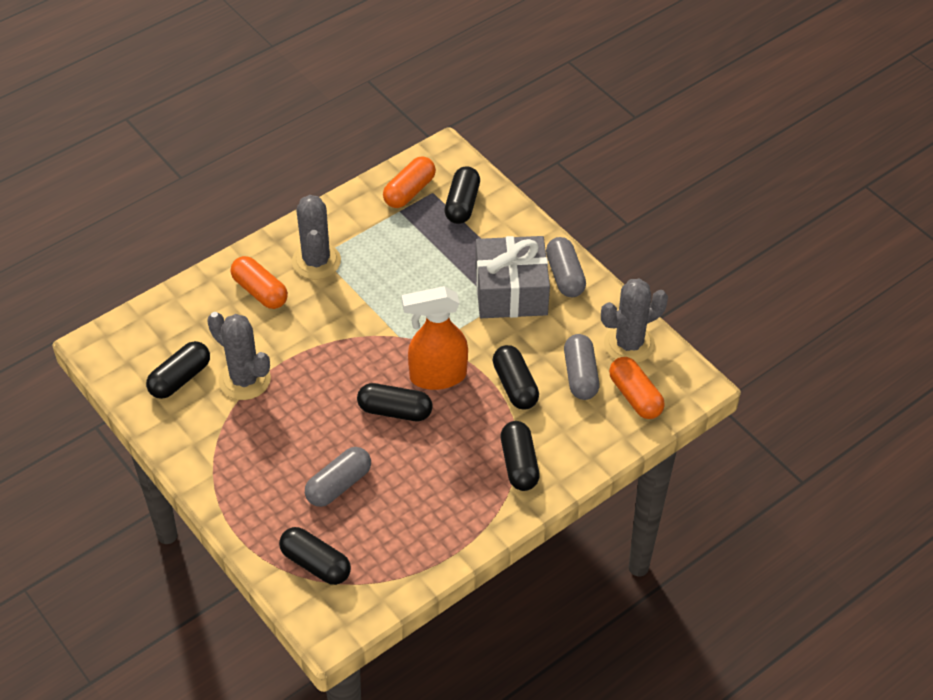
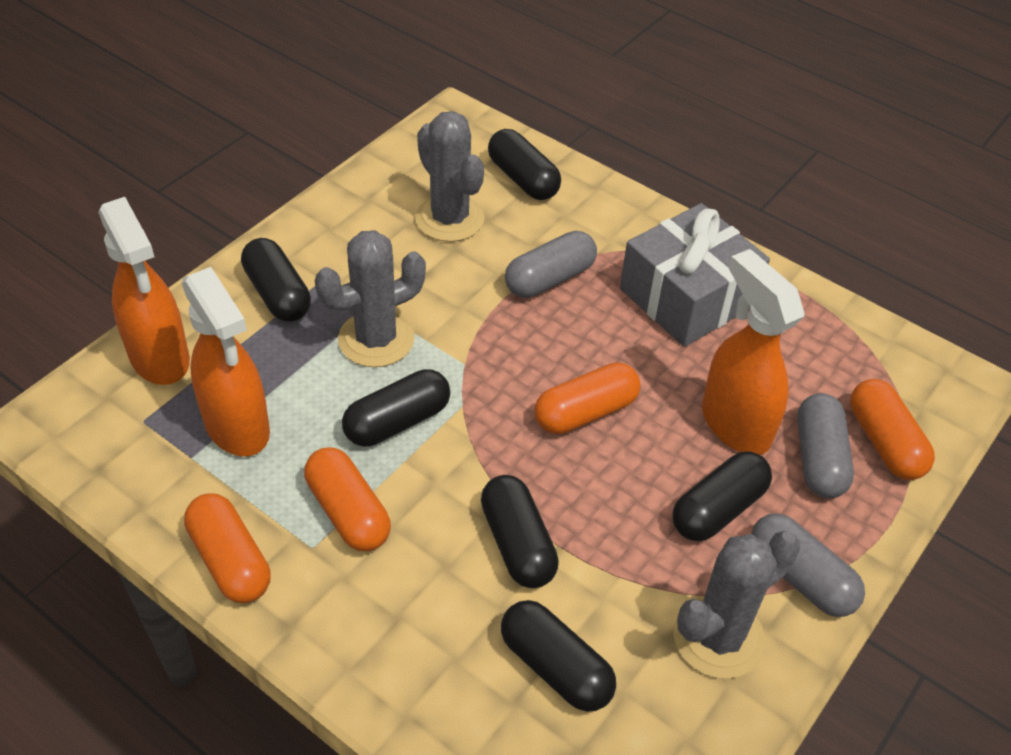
orange capsule: 3 -> 4
orange spray bottle: 1 -> 3

